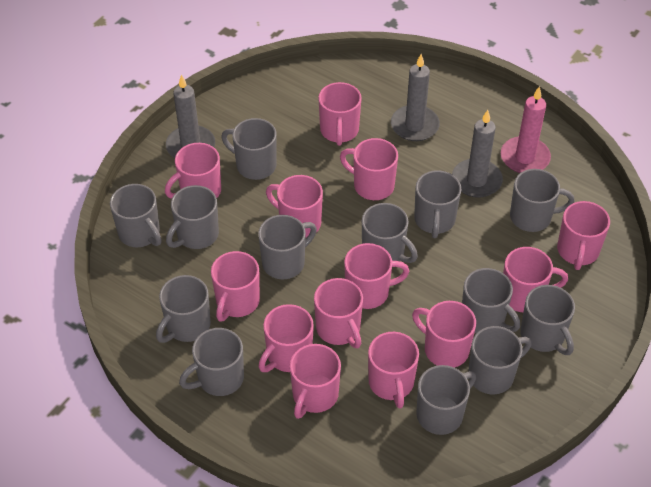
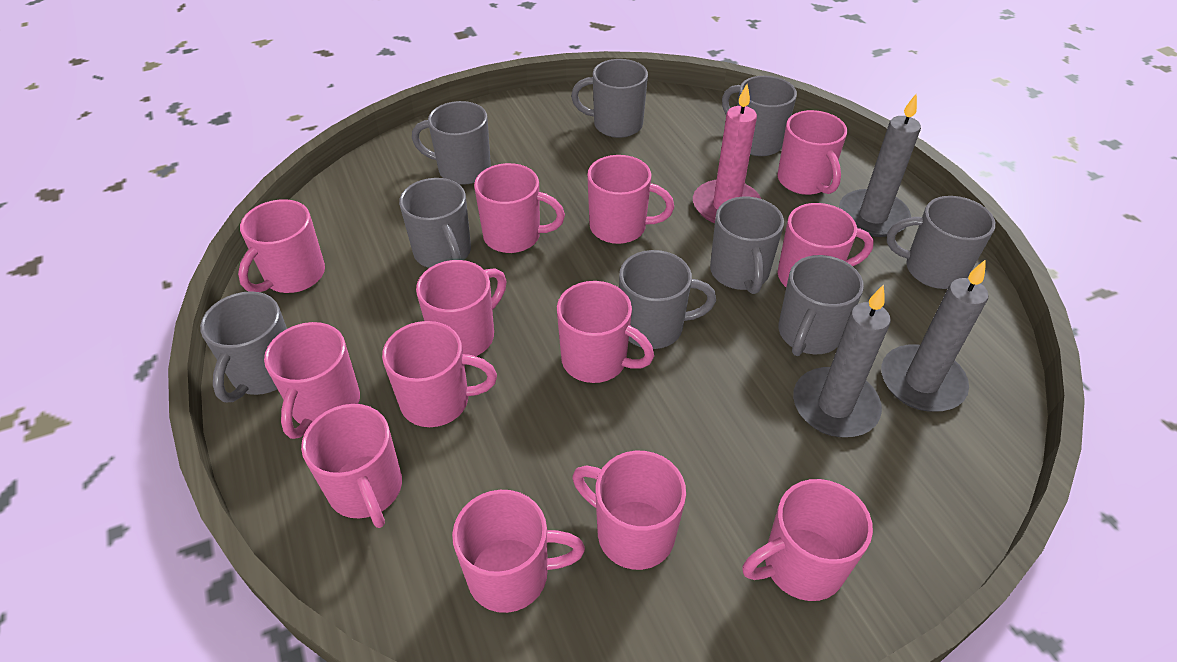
grey mug: 13 -> 9

